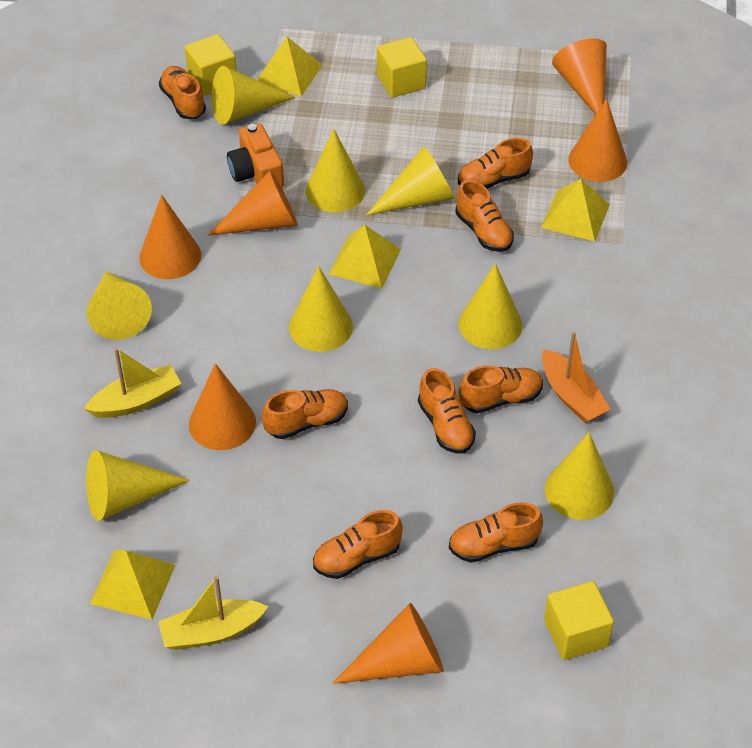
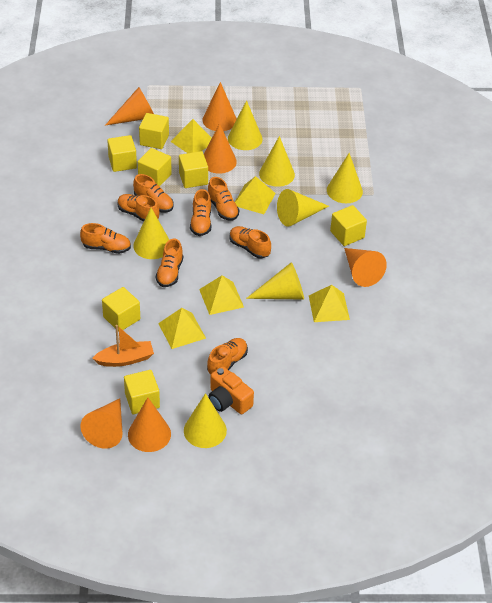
yellow boat: 2 -> 0
yellow cone: 8 -> 7
yellow cube: 3 -> 7
yellow pyramid: 4 -> 5

